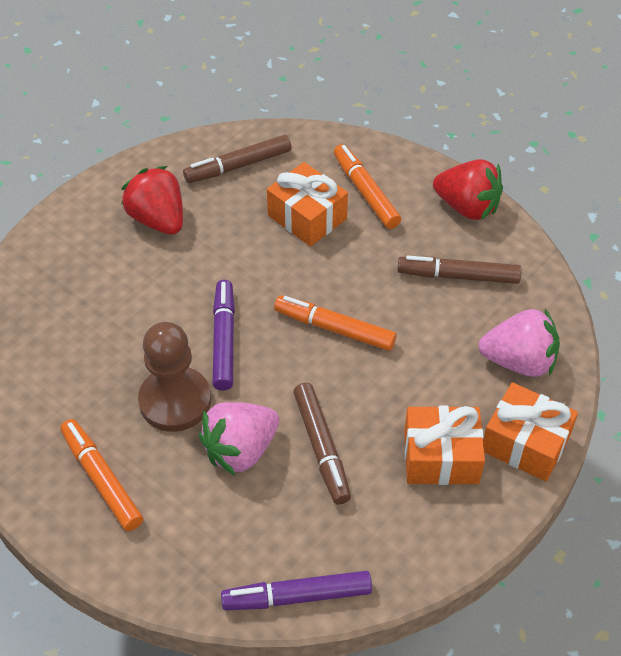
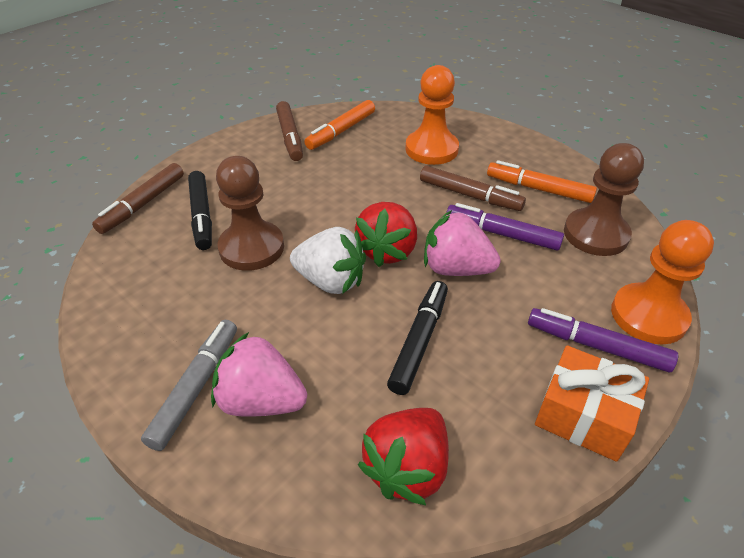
black marker: 0 -> 2
brown pawn: 1 -> 2
grey marker: 0 -> 1
orange gift: 3 -> 1
orange marker: 3 -> 2
orange pawn: 0 -> 2
white strawberry: 0 -> 1

